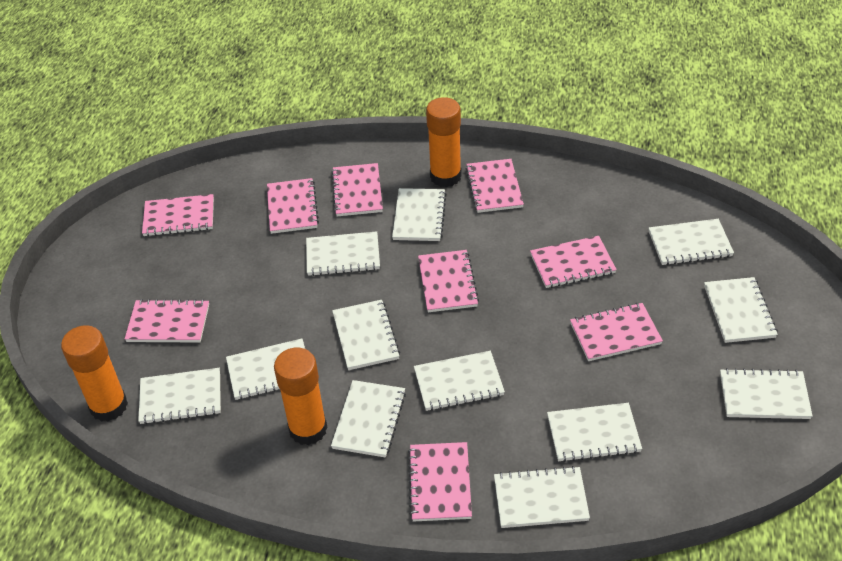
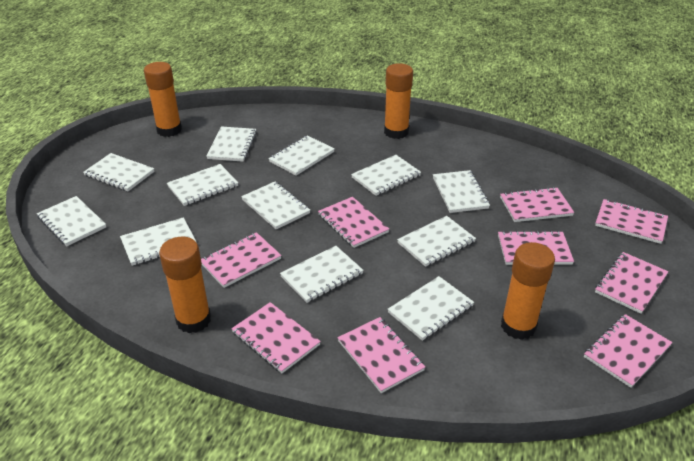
orange glue stick: 3 -> 4

